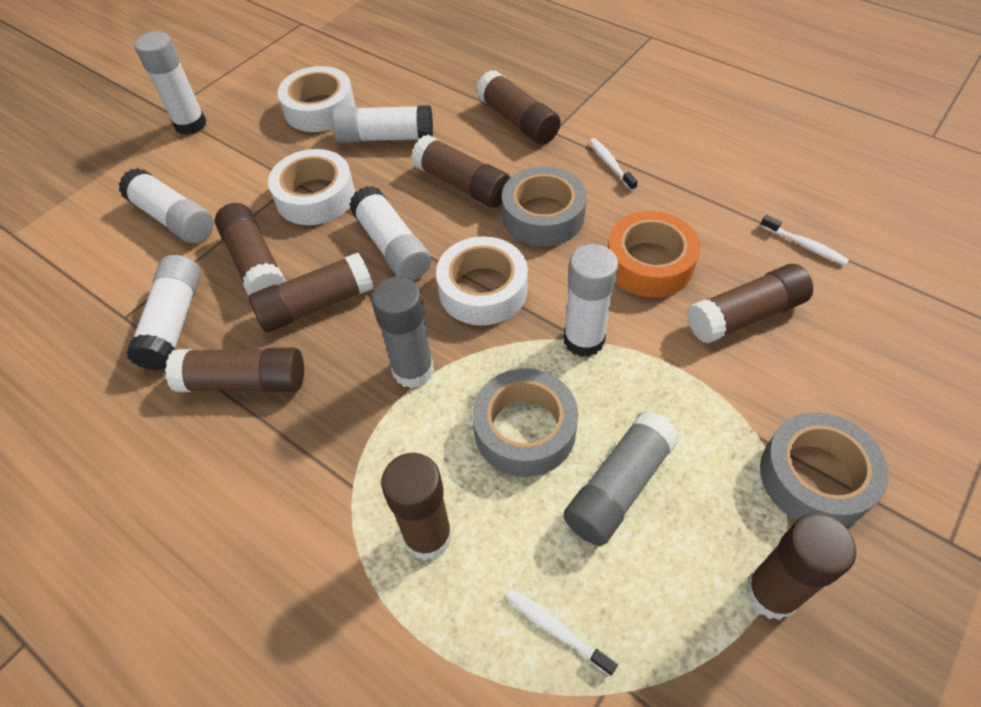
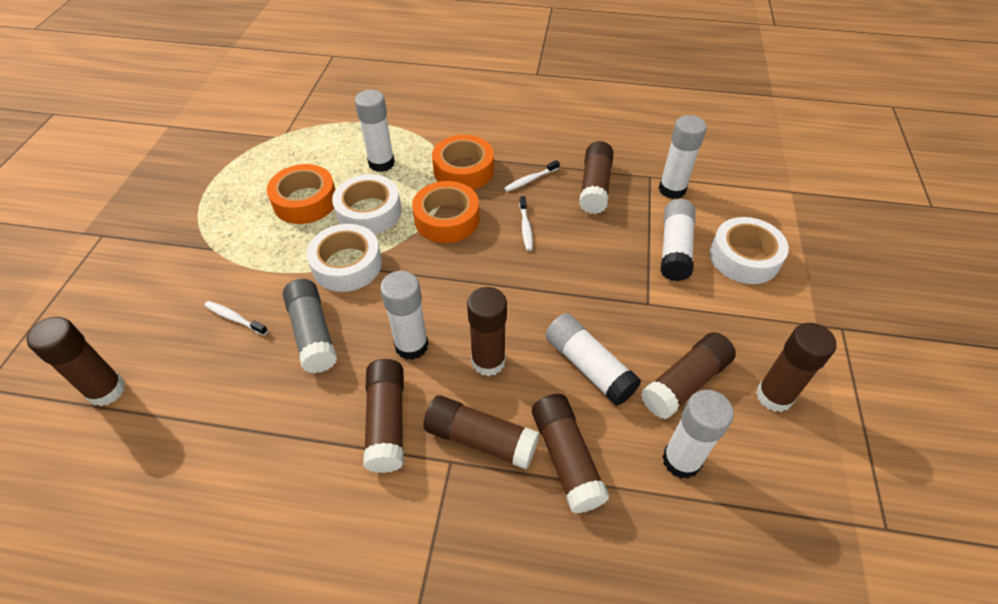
grey glue stick: 2 -> 1
grey tape: 3 -> 0
orange tape: 1 -> 3

